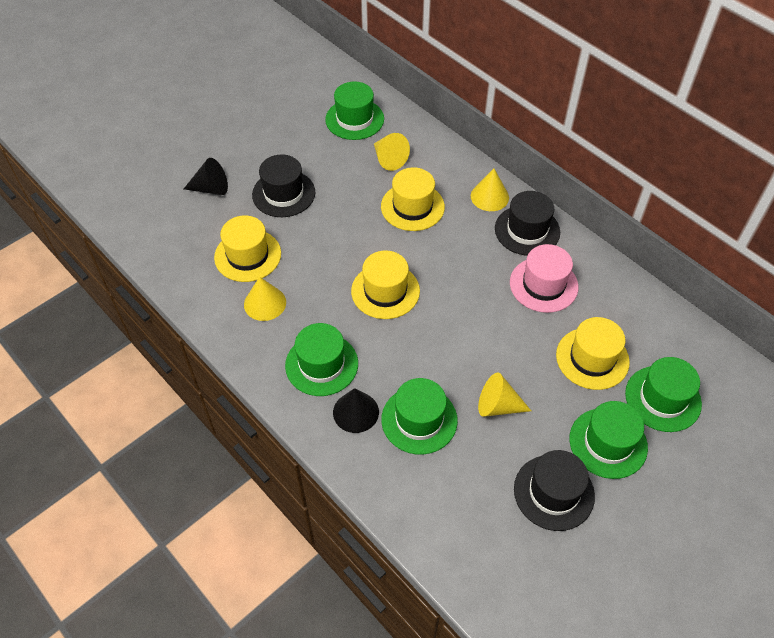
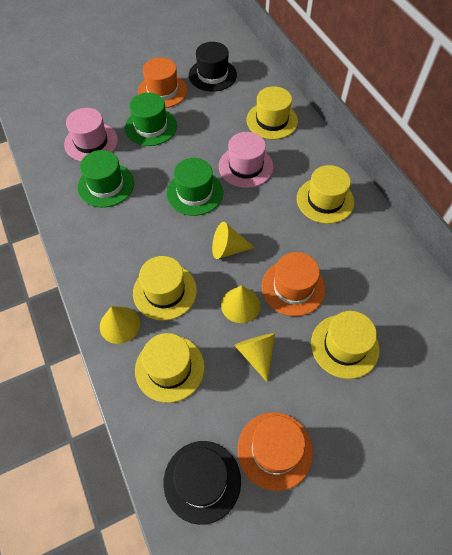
black cone: 2 -> 0
black hat: 3 -> 2
green hat: 5 -> 3
orange hat: 0 -> 3
pink hat: 1 -> 2
yellow hat: 4 -> 5

